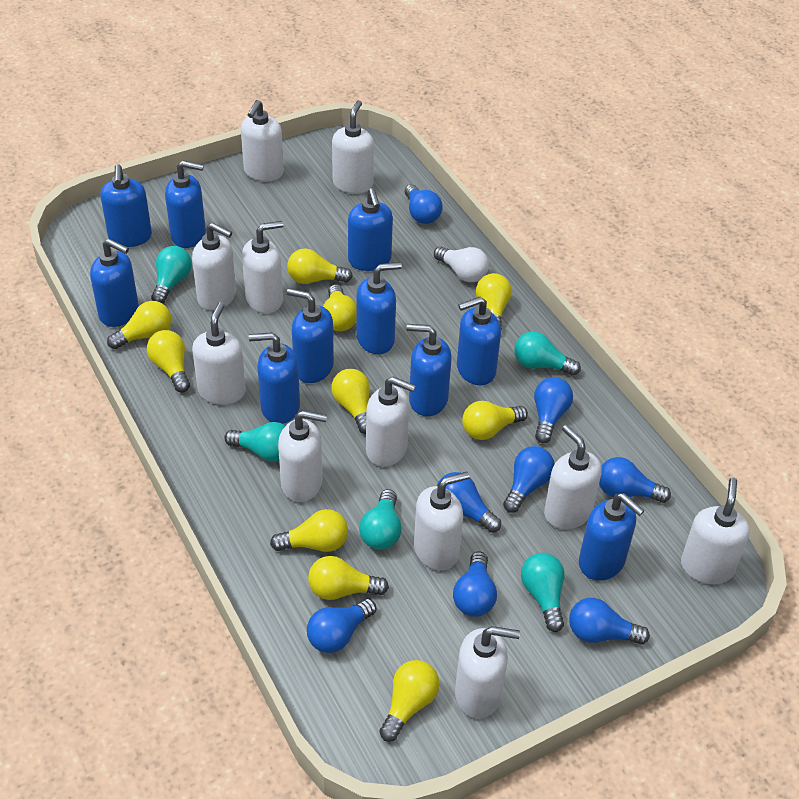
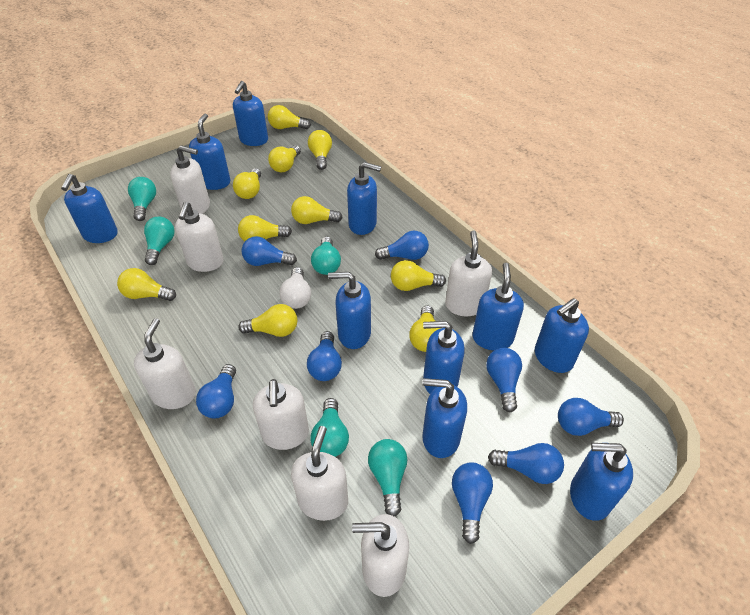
white soap dispenser: 11 -> 7

